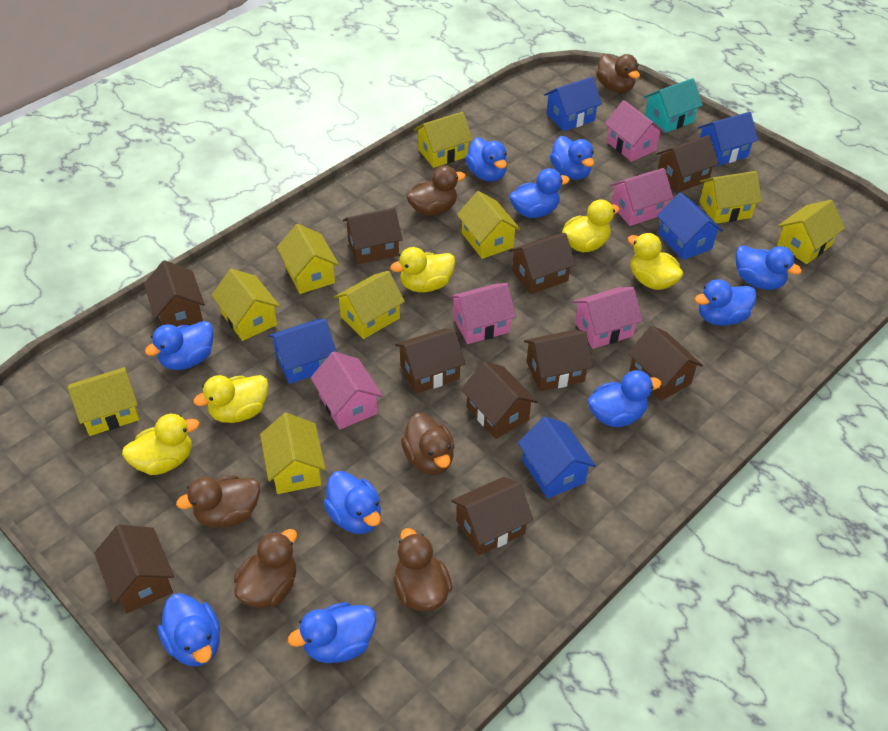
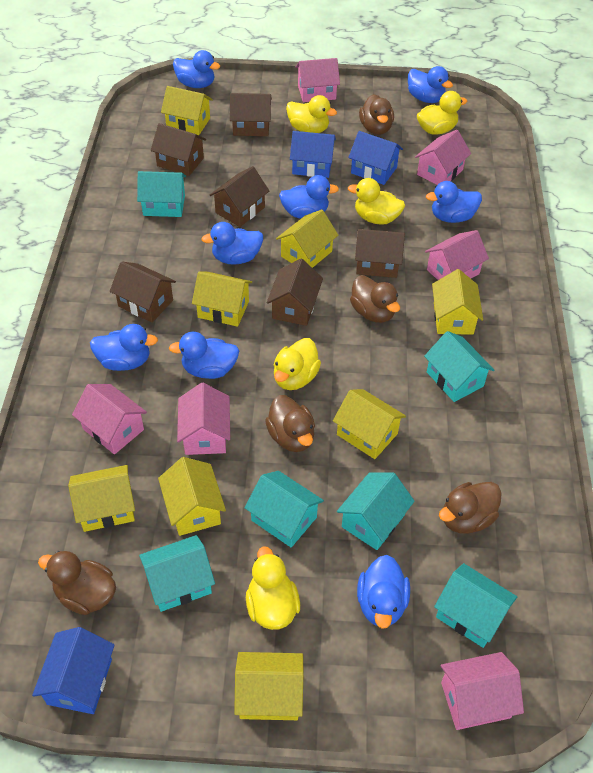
blue duck: 10 -> 8
blue house: 5 -> 3
brown duck: 6 -> 5
brown house: 10 -> 6
pink house: 5 -> 6
turquoise house: 1 -> 6
yellow house: 9 -> 8

